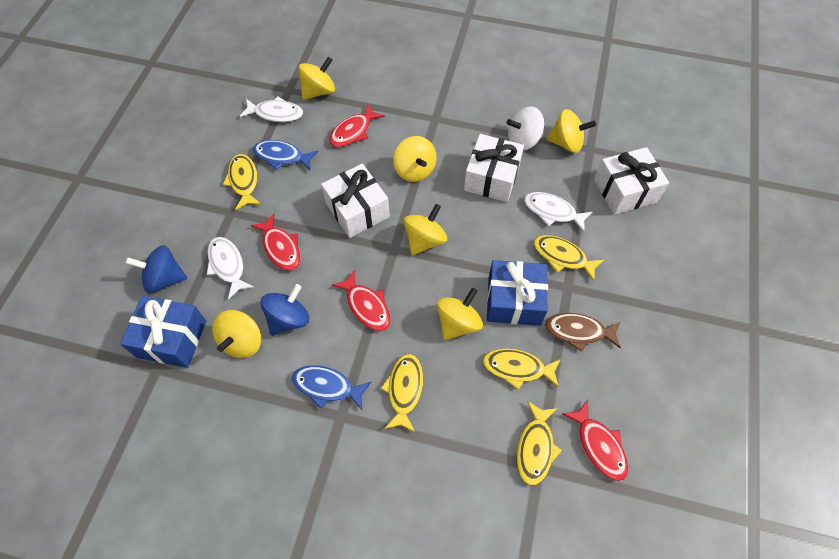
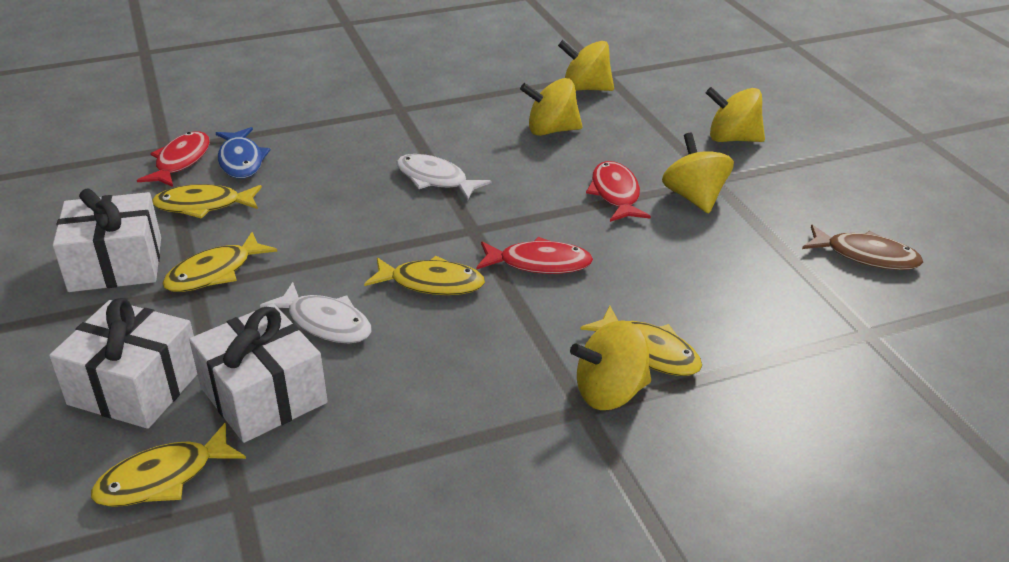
blue fish: 2 -> 1
blue gift: 2 -> 0
blue spinning top: 2 -> 0
red fish: 4 -> 3
white fish: 3 -> 2
white spinning top: 1 -> 0
yellow spinning top: 6 -> 5

